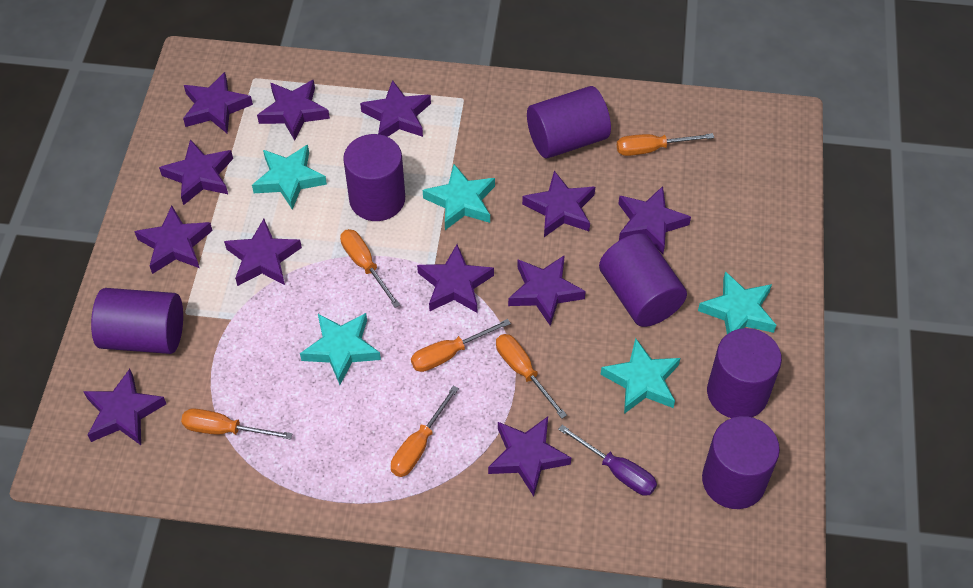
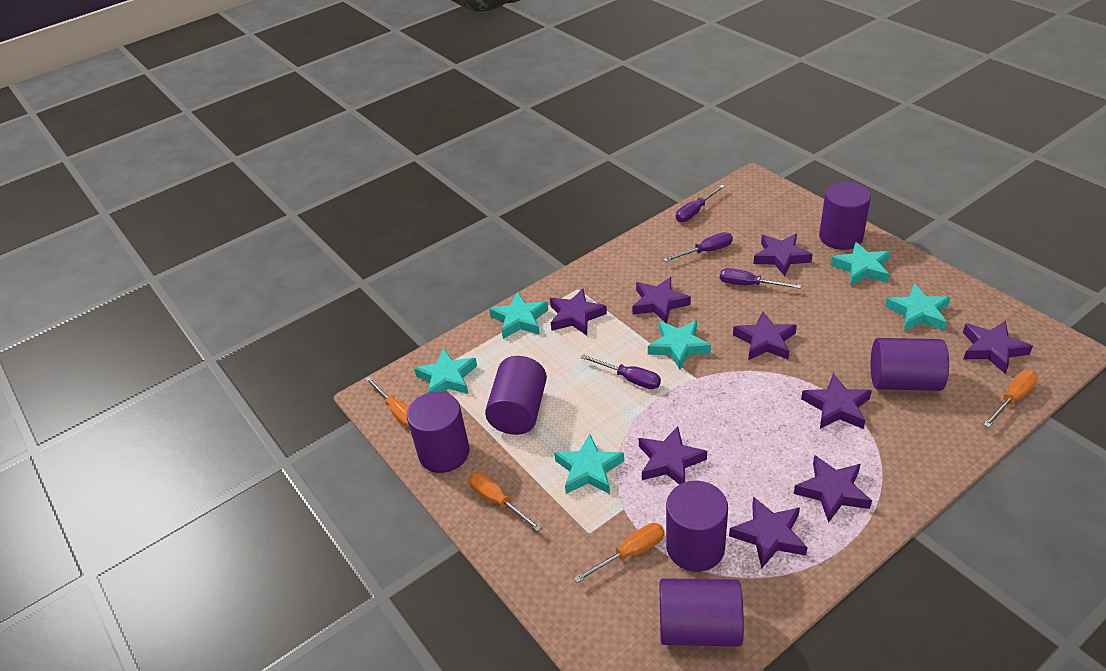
orange screwdriver: 6 -> 4
purple screwdriver: 1 -> 4
purple star: 12 -> 9
turquoise star: 5 -> 6

